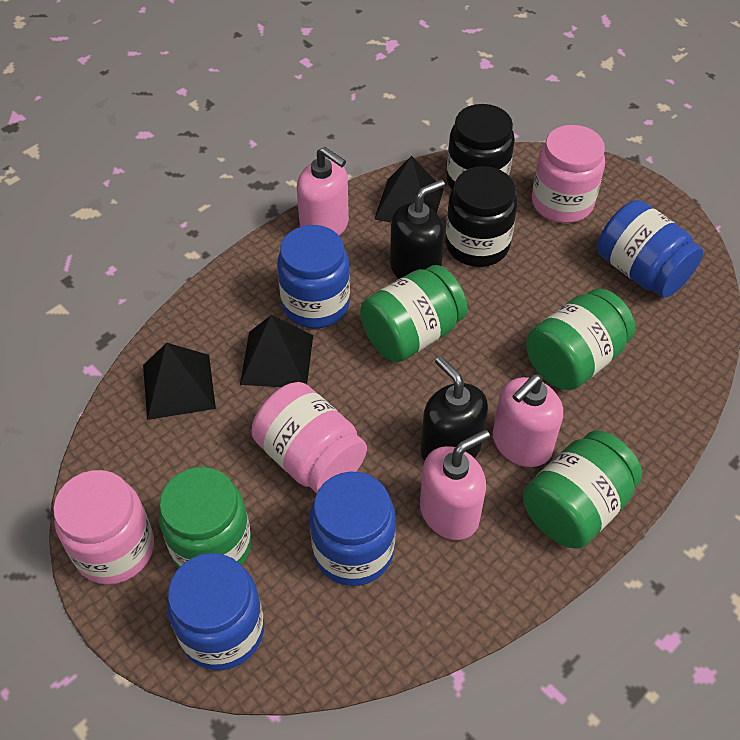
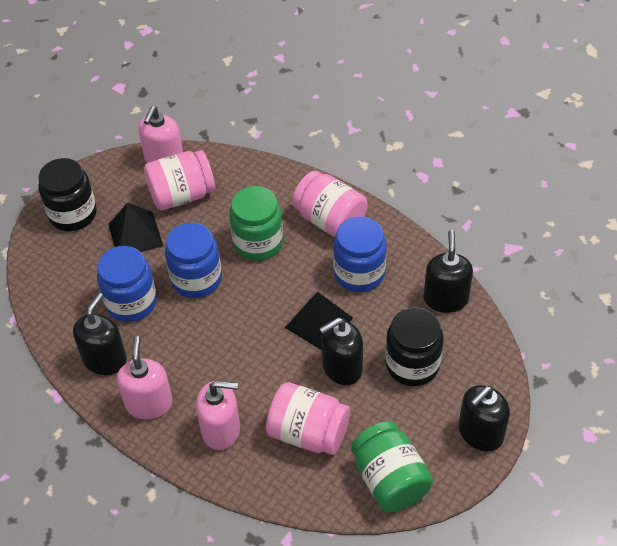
black pyramid: 3 -> 2
black soap dispenser: 2 -> 4
blue jar: 4 -> 3
green jar: 4 -> 2

